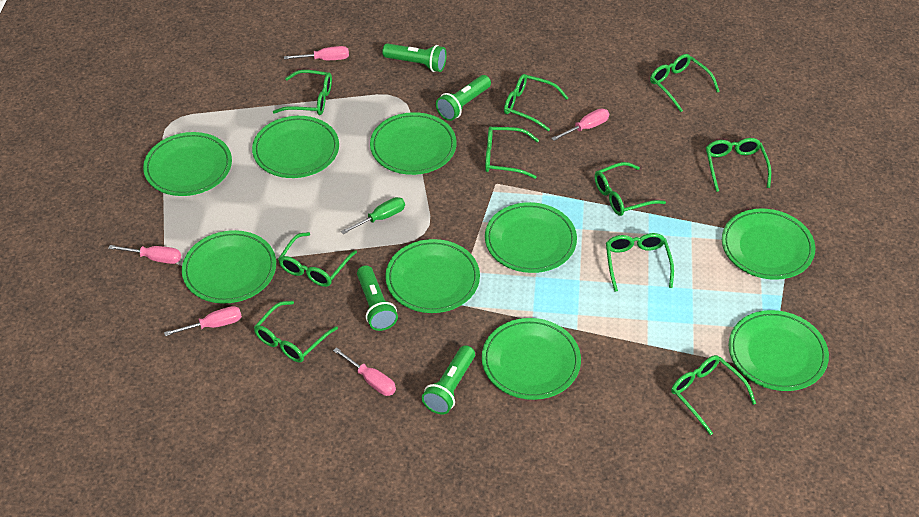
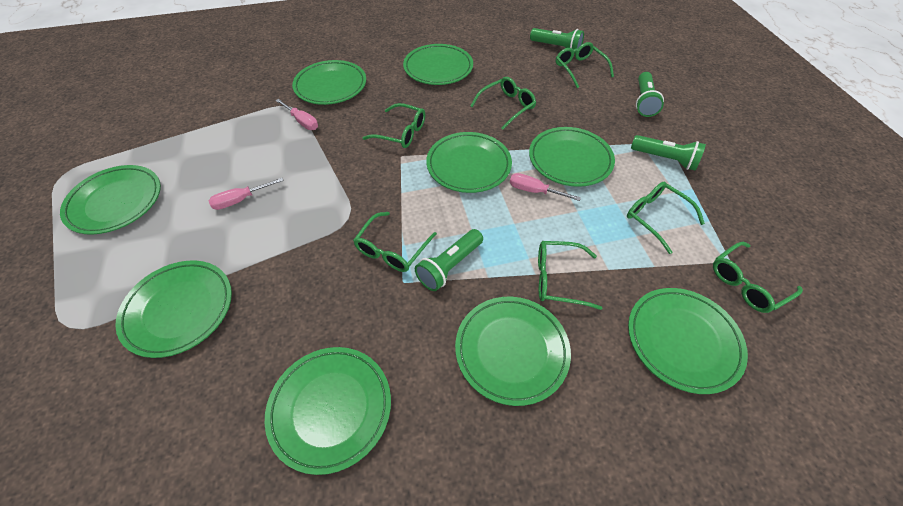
green glasses: 10 -> 7
green screwdriver: 1 -> 0
pink screwdriver: 5 -> 3

